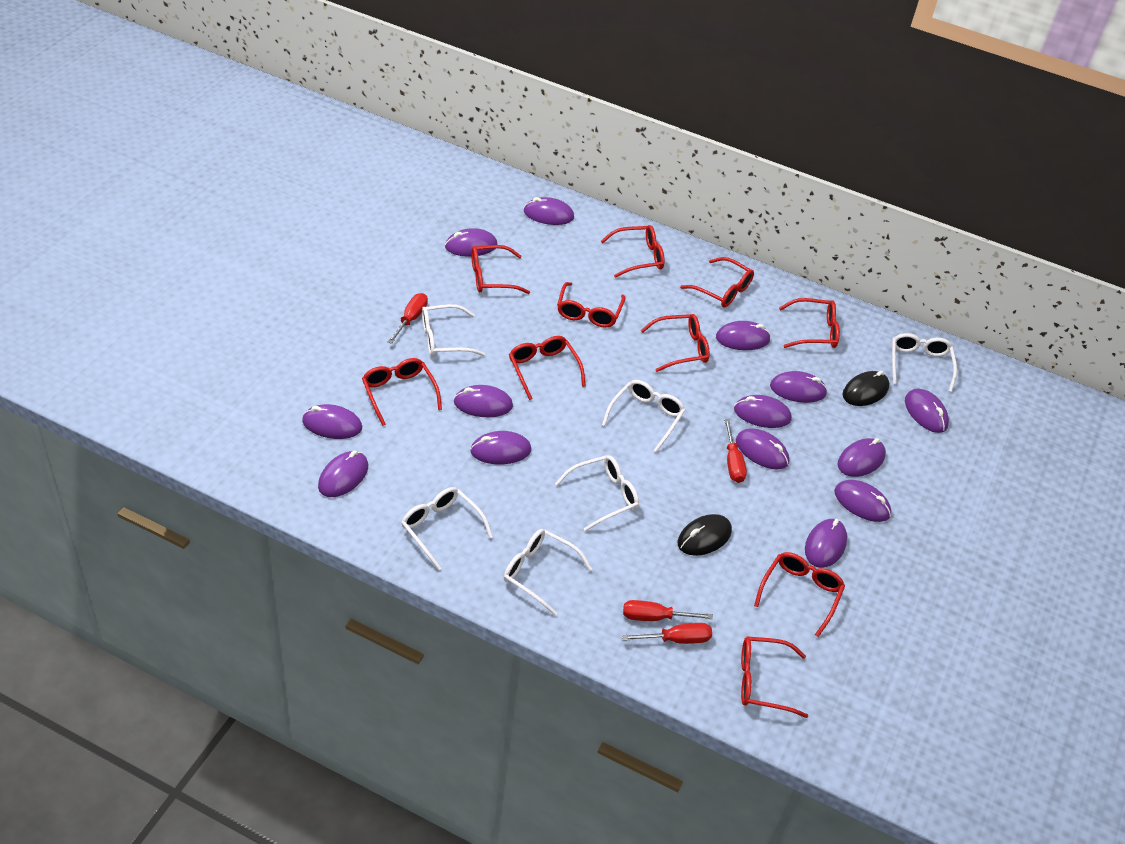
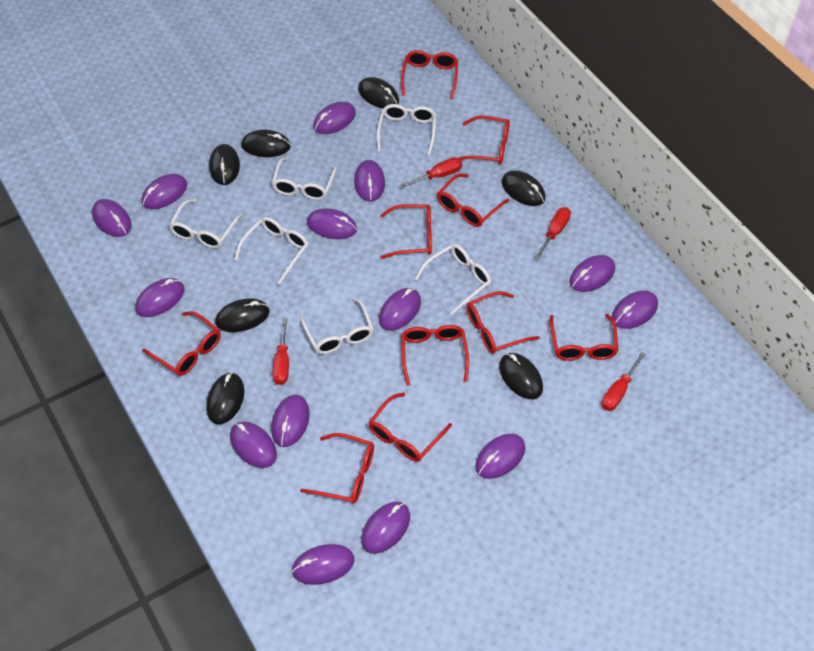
black mouse: 2 -> 7

